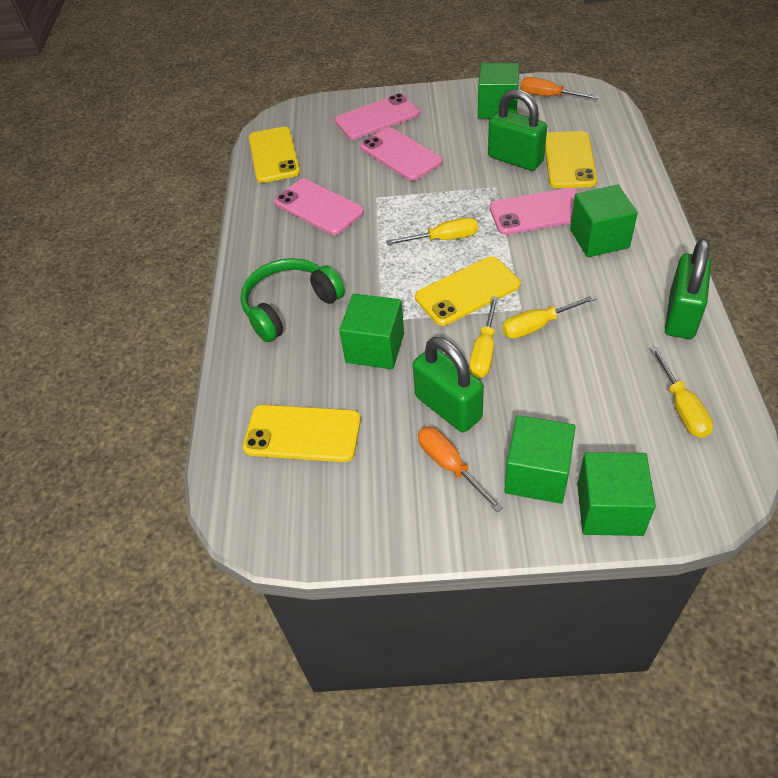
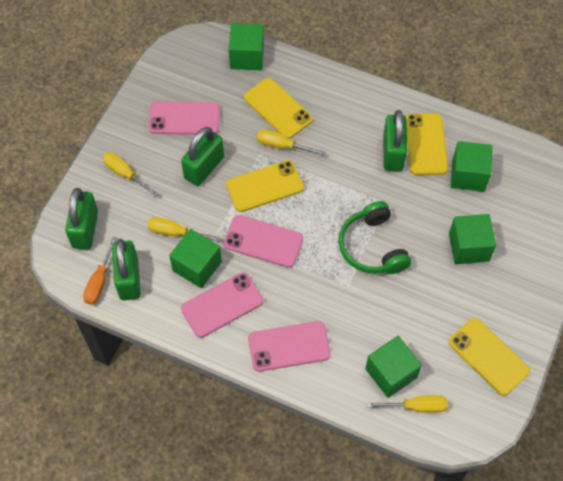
green padlock: 3 -> 4
orange screwdriver: 2 -> 1

